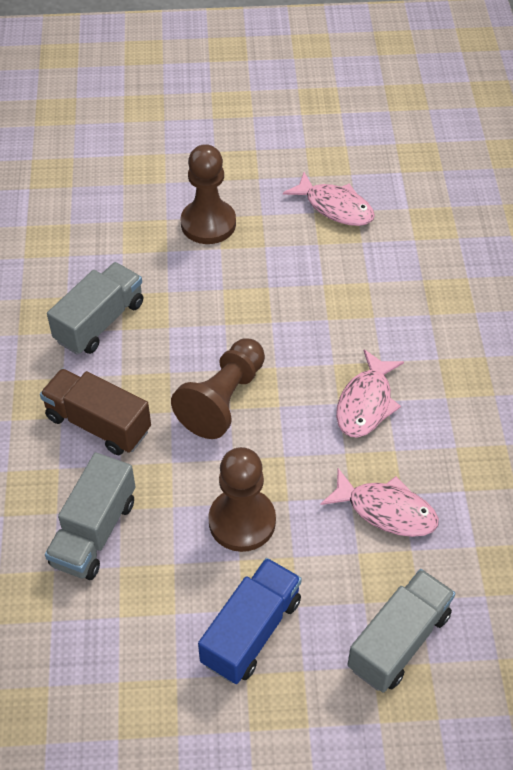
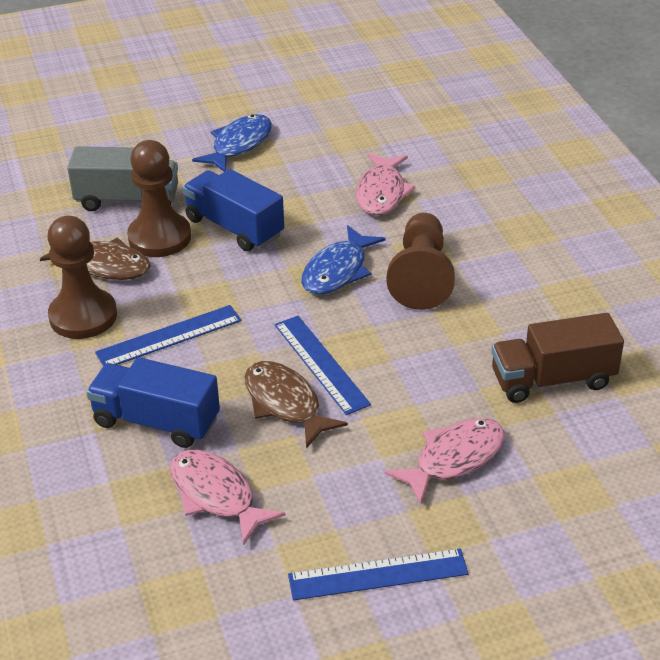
blue fish: 0 -> 2
blue ruler: 0 -> 3
blue truck: 1 -> 2
brown fish: 0 -> 2
grey truck: 3 -> 1

